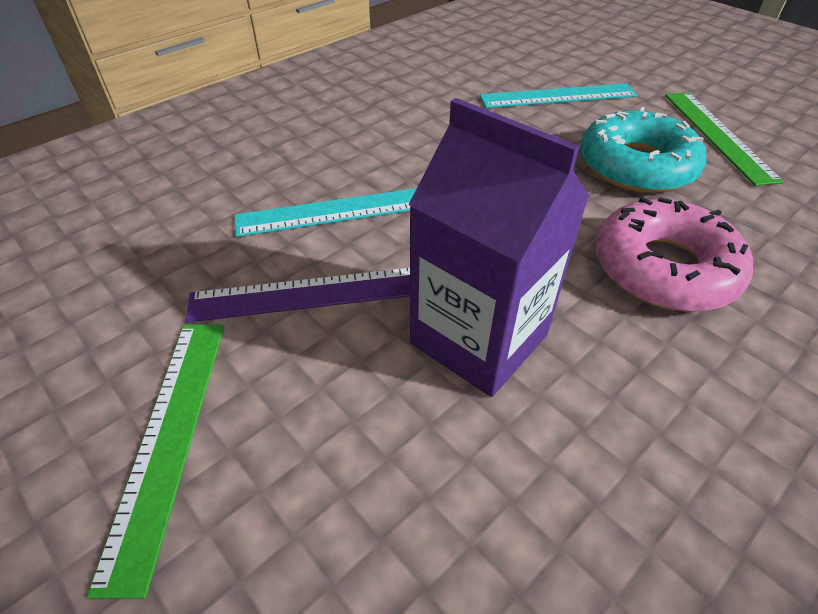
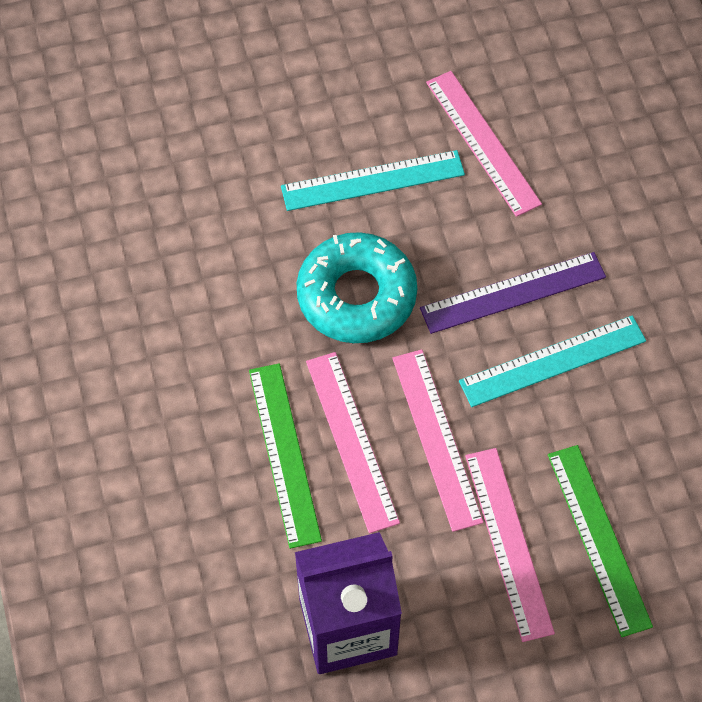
pink donut: 1 -> 0
pink ruler: 0 -> 4

